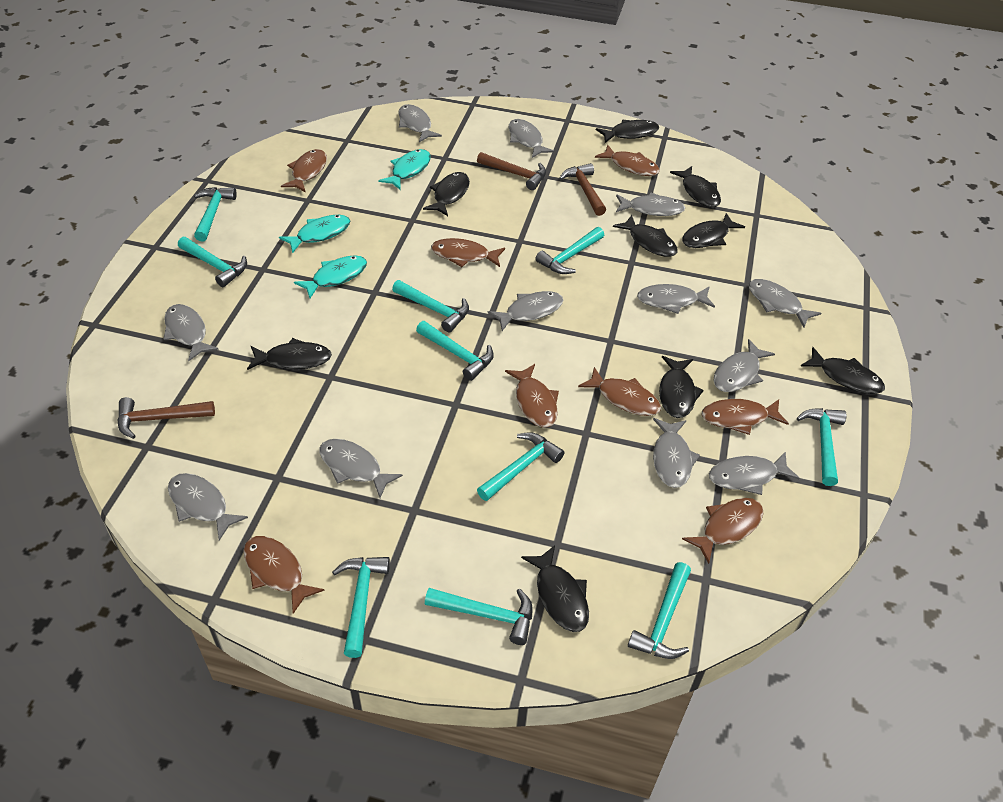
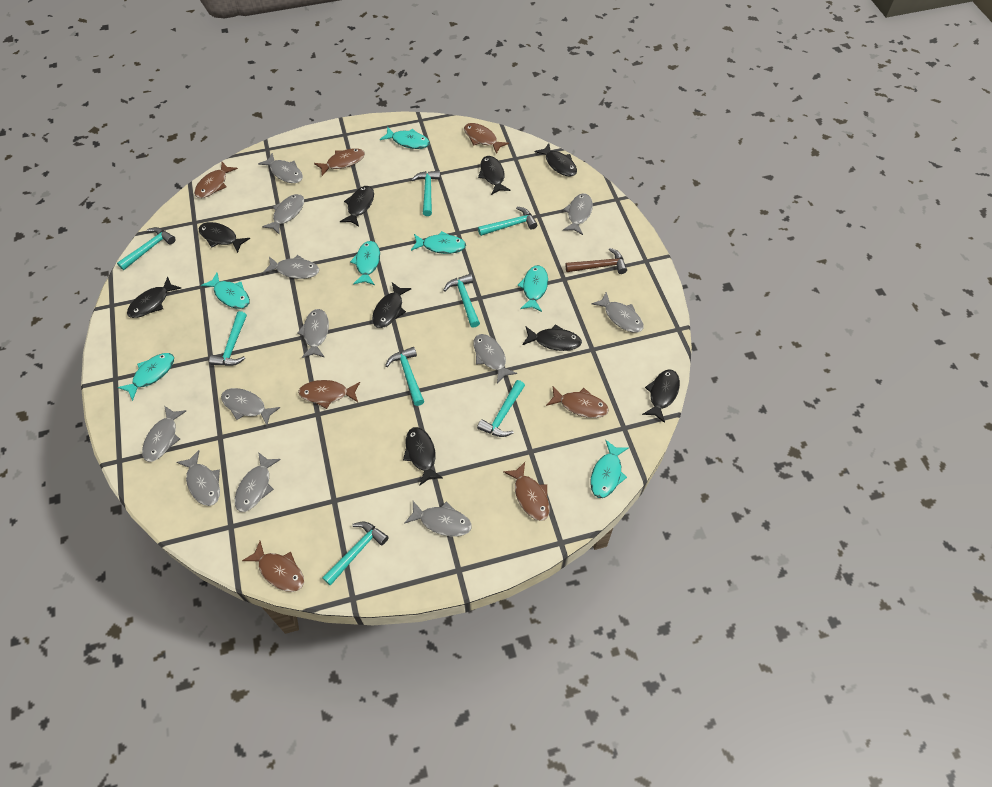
brown fish: 8 -> 7
brown hammer: 3 -> 1
turquoise fish: 3 -> 7
turquoise hammer: 10 -> 8

